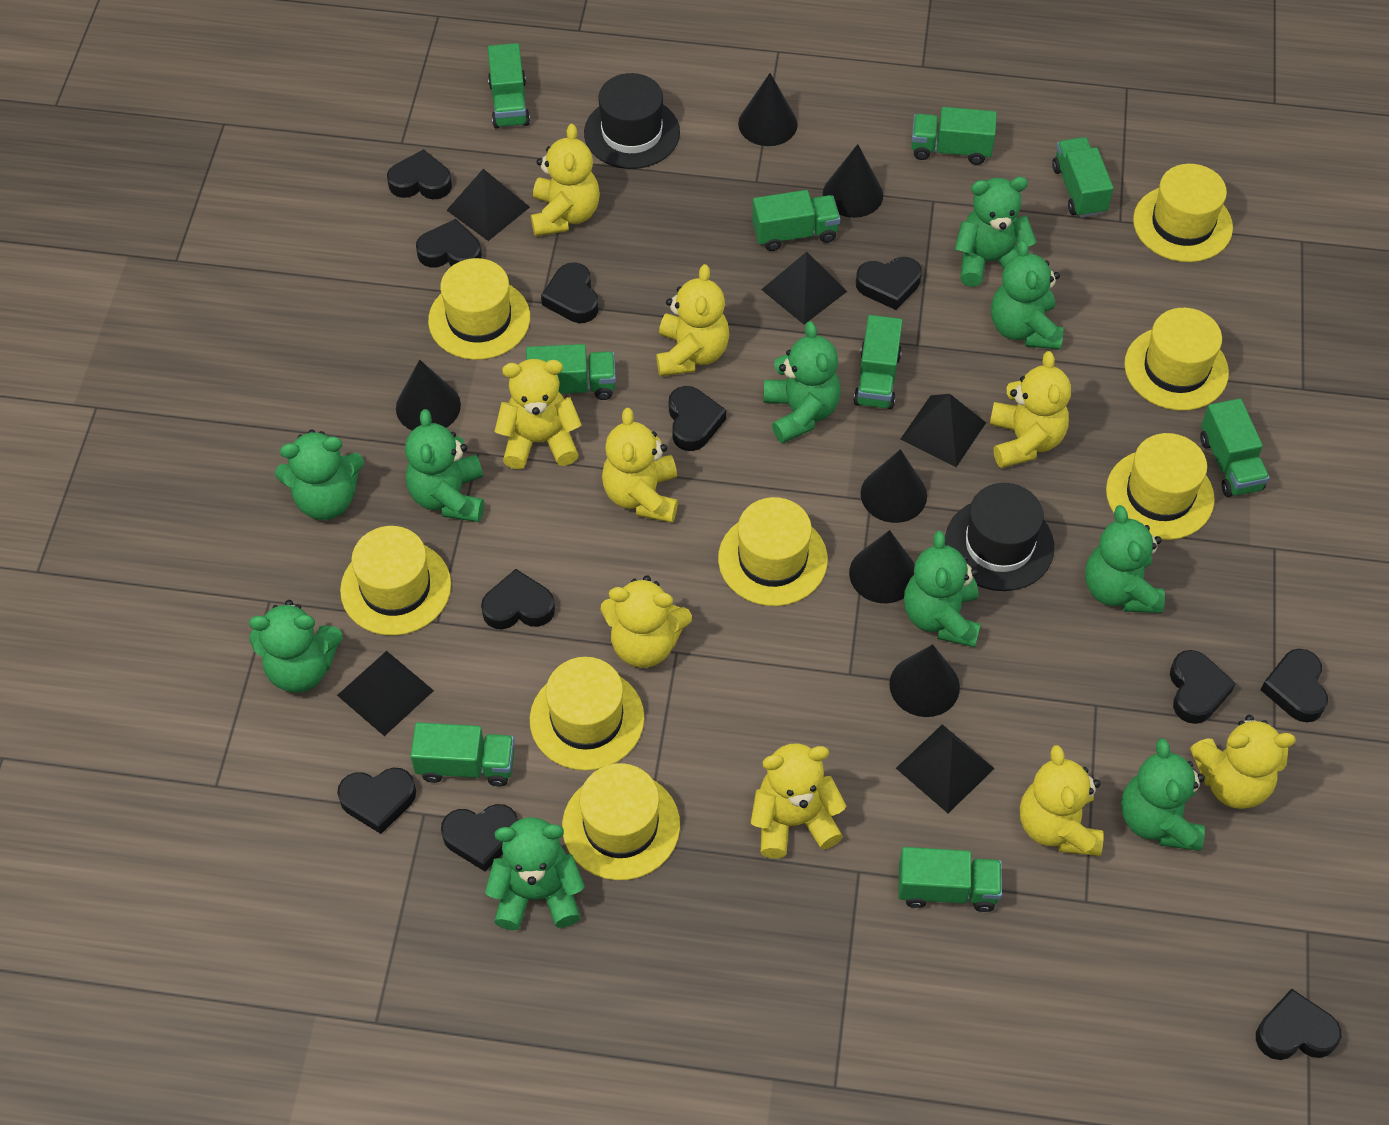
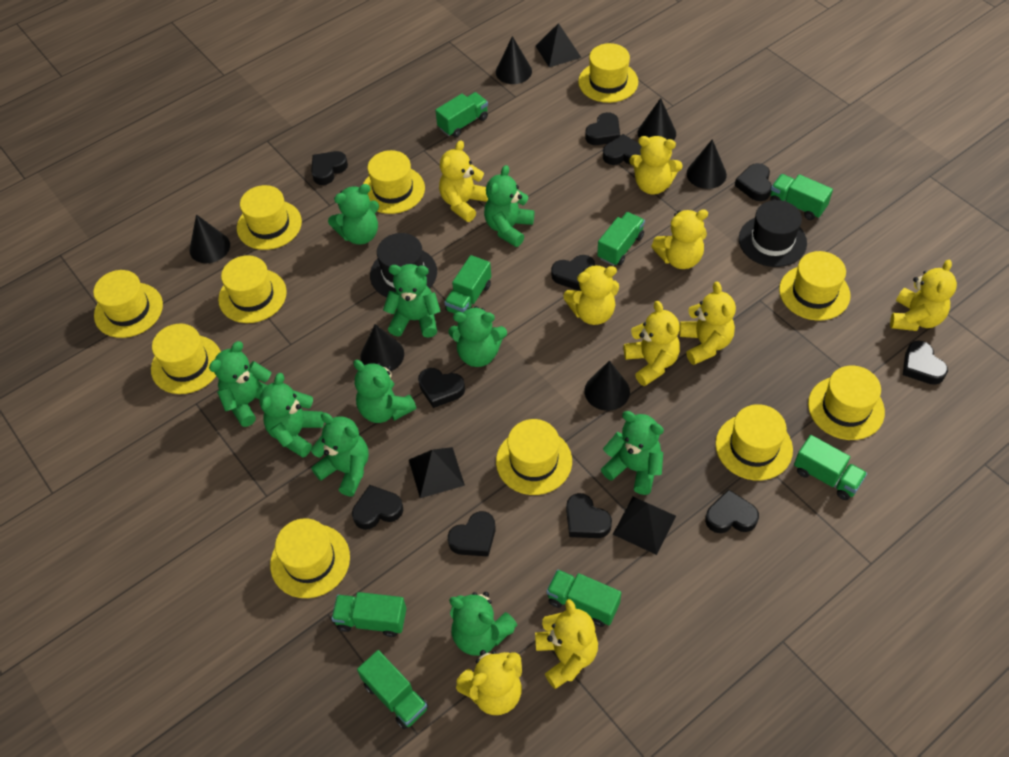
black pyramid: 5 -> 3
green truck: 9 -> 8
yellow hat: 8 -> 11

